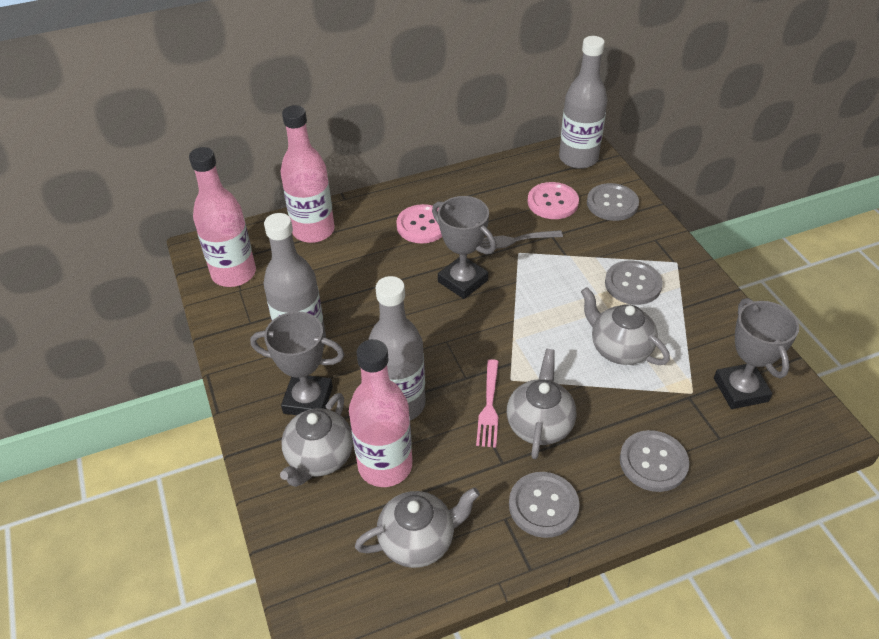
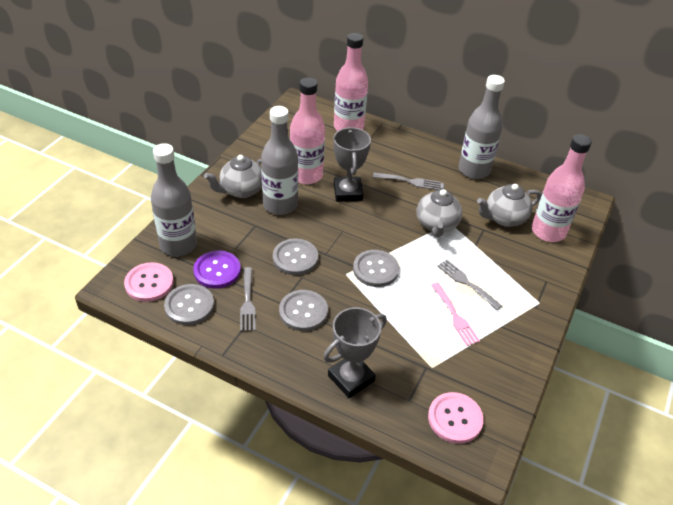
grey fork: 1 -> 3
grey teapot: 4 -> 3
grey trophy: 3 -> 2
purple button: 0 -> 1

